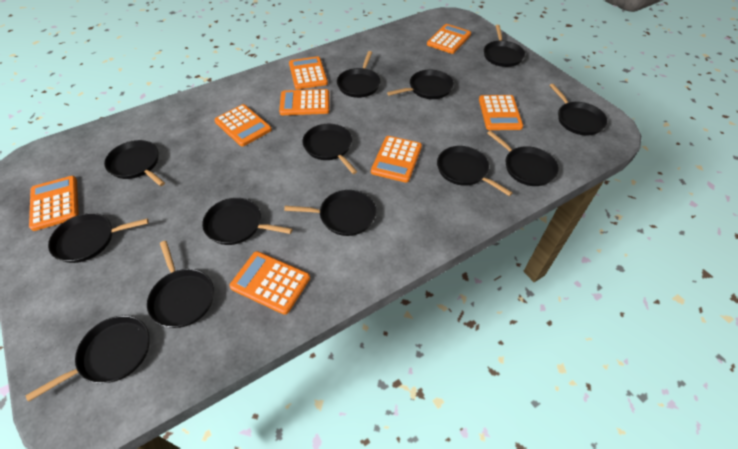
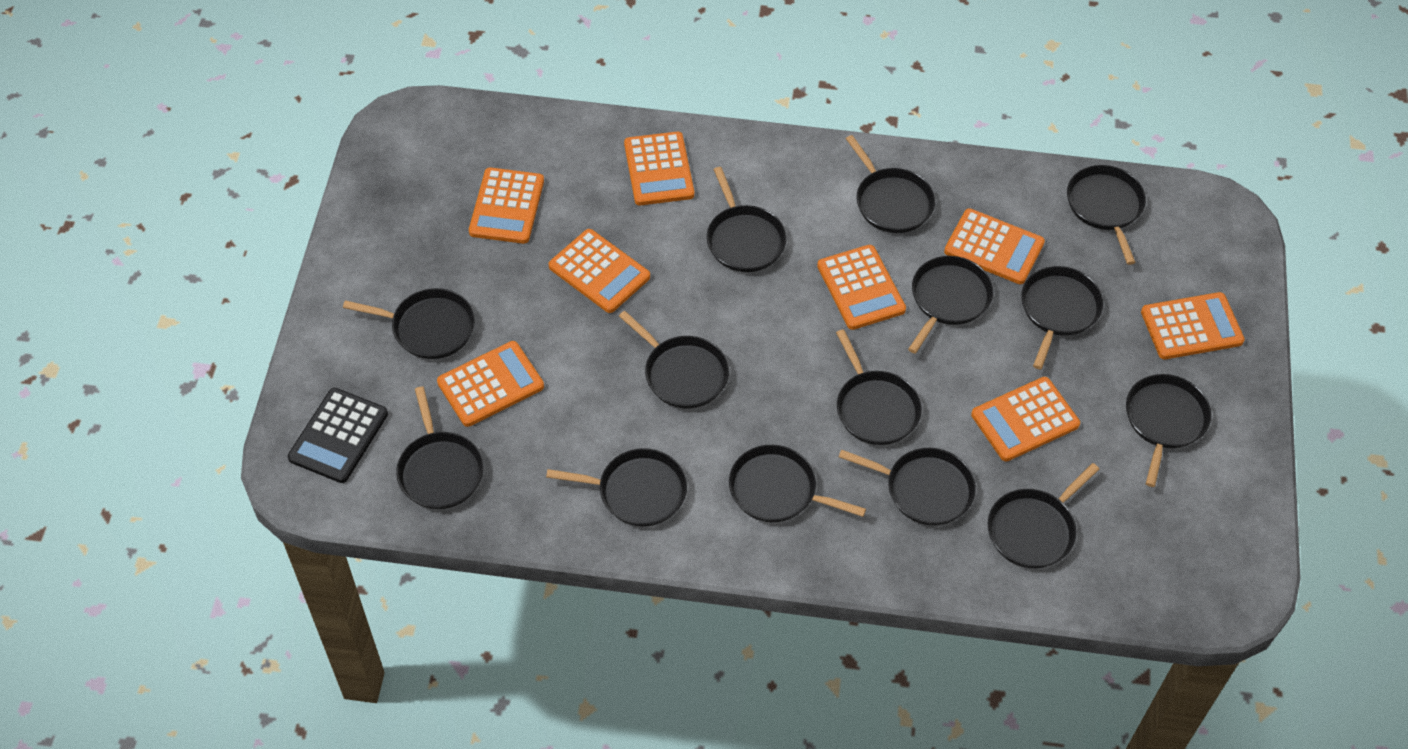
black calculator: 0 -> 1
black pan: 13 -> 14

